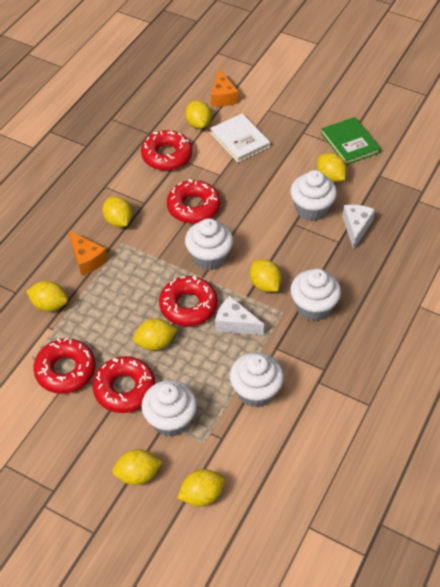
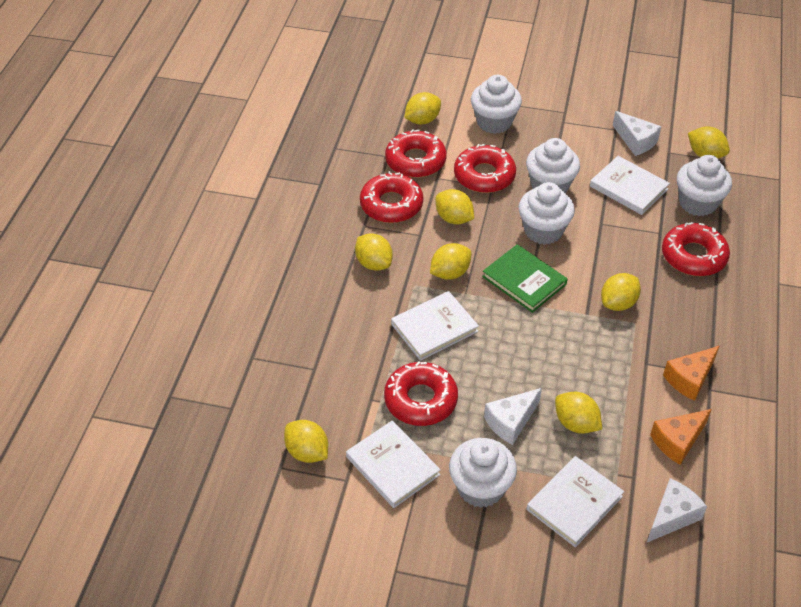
white book: 1 -> 4
white cheese: 2 -> 3

